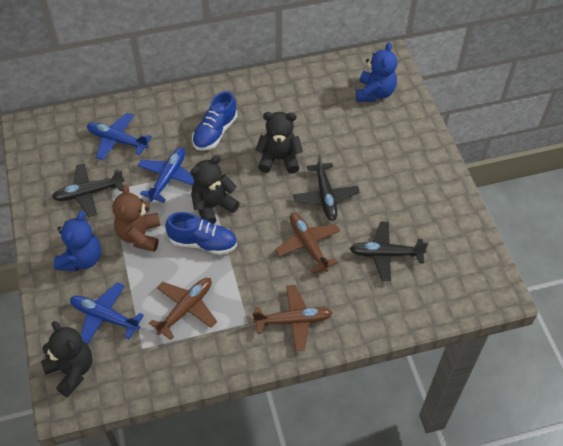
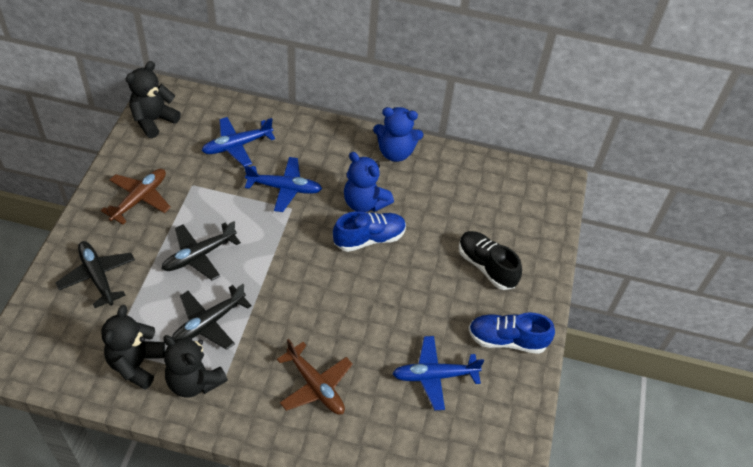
black shoe: 0 -> 1
brown plane: 3 -> 2
brown teddy bear: 1 -> 0

